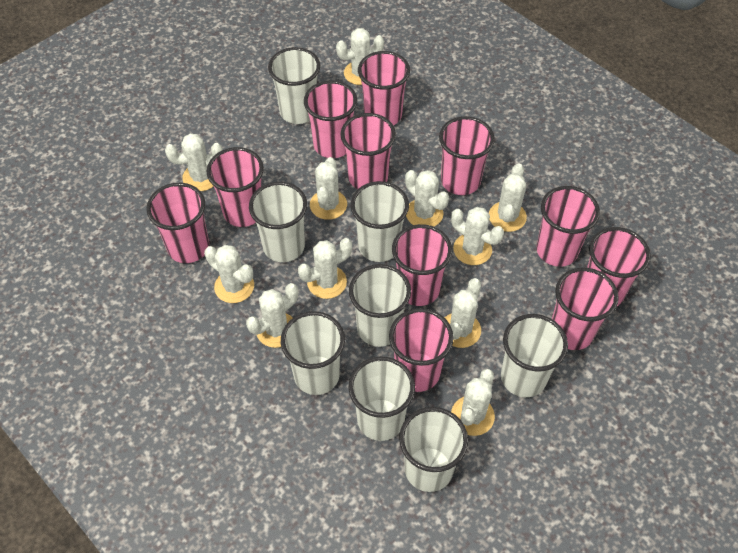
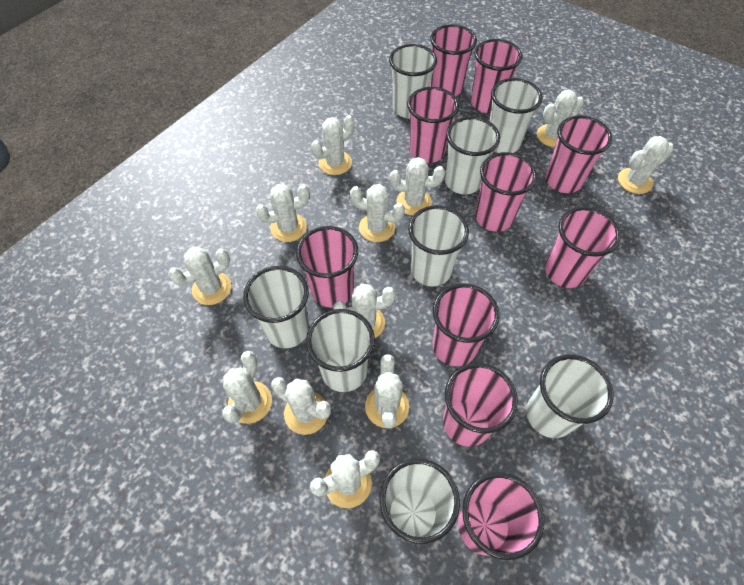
pink cup: 11 -> 10
white cactus: 11 -> 12

